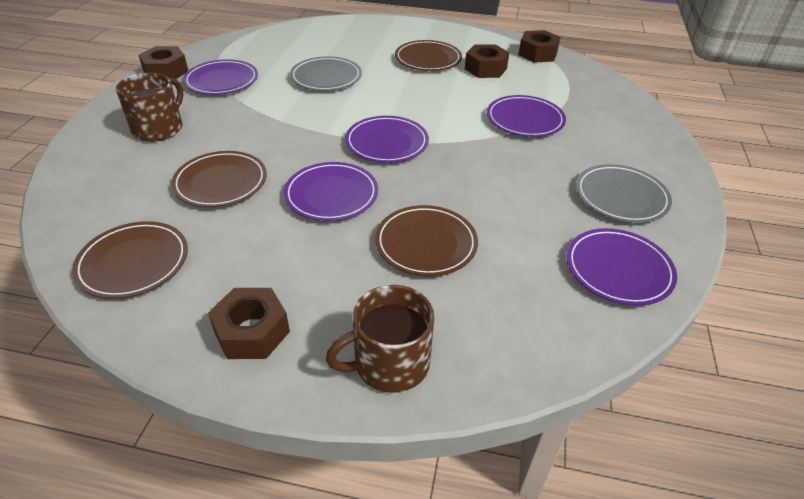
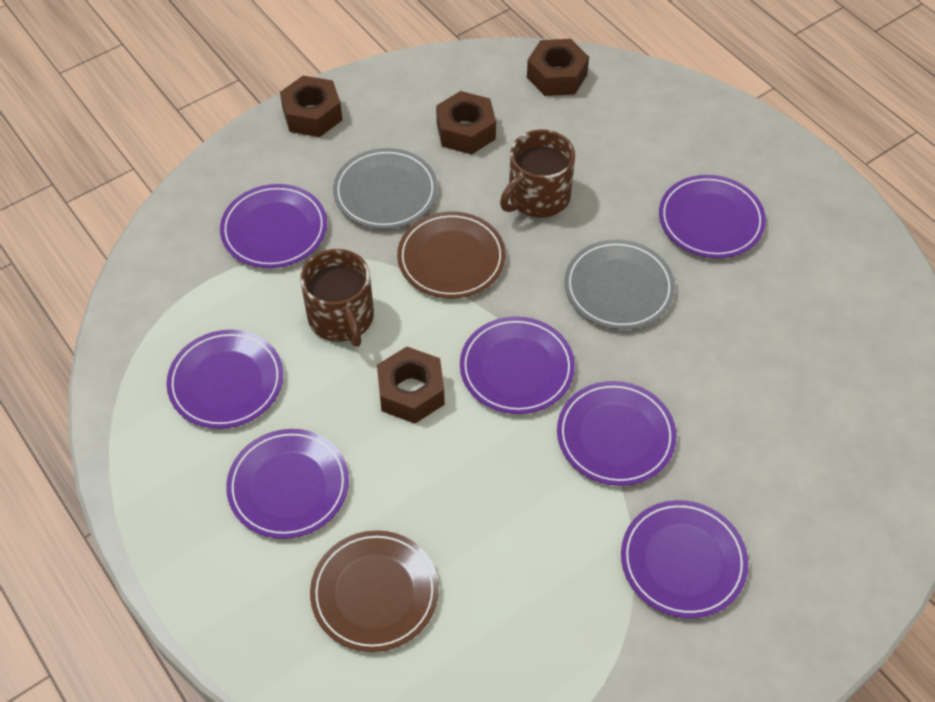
brown plate: 4 -> 2
purple plate: 5 -> 7

